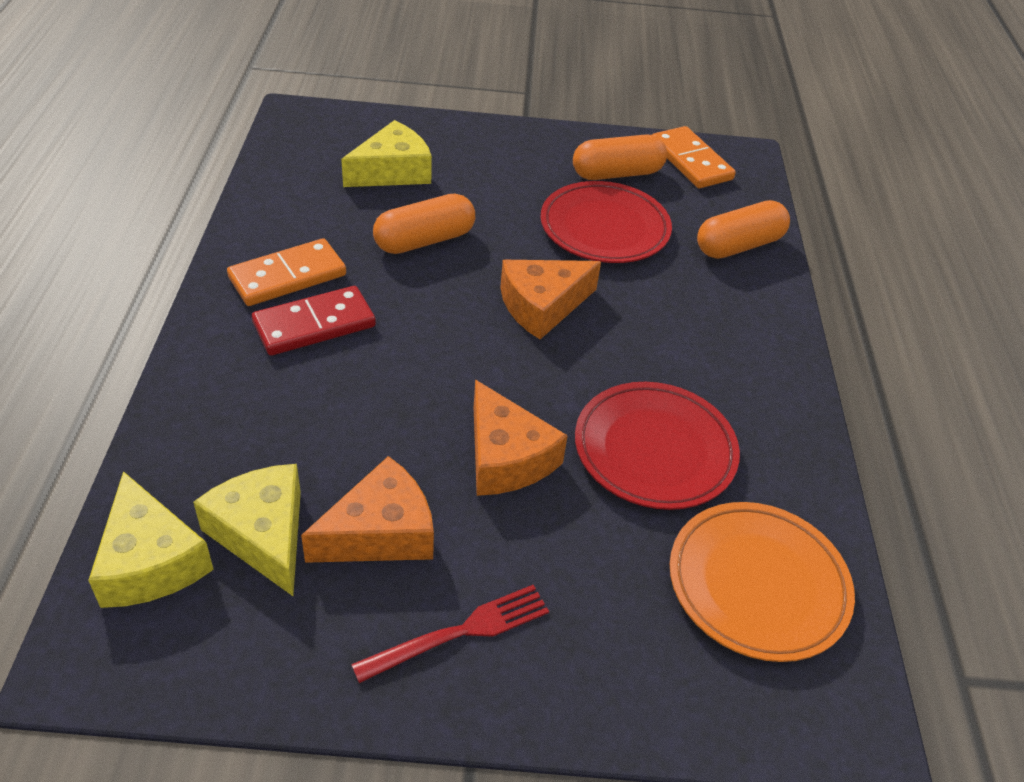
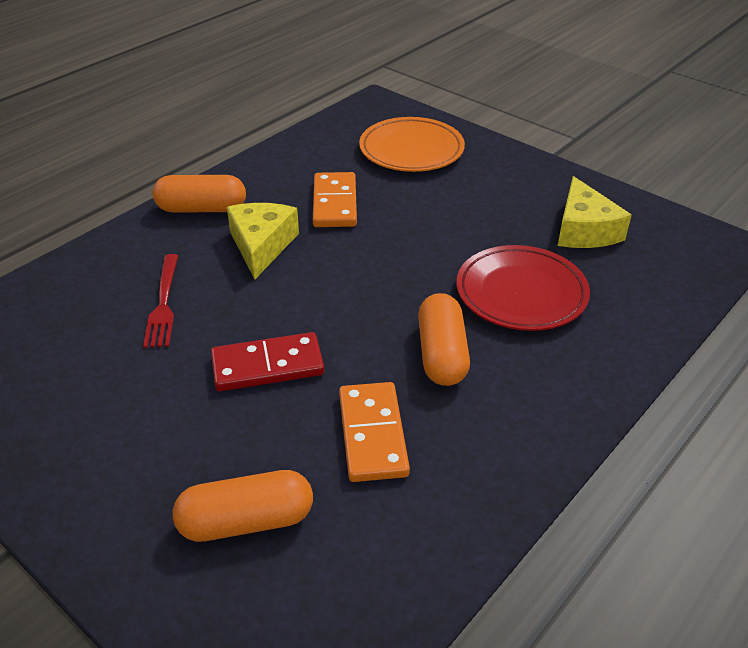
orange cheese: 3 -> 0
red plate: 2 -> 1
yellow cheese: 3 -> 2

